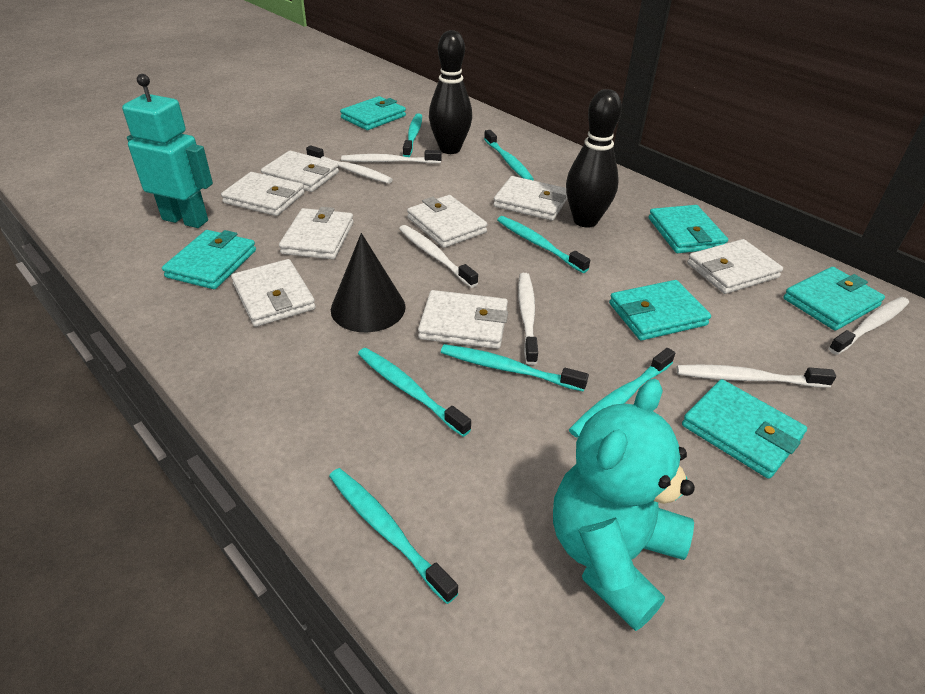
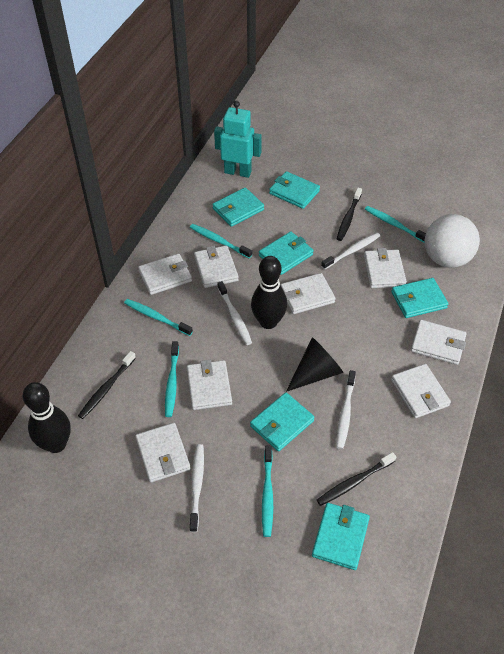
black toothbrush: 0 -> 3
turquoise teddy bear: 1 -> 0
turquoise toothbrush: 7 -> 5
white ball: 0 -> 1
white toothbrush: 6 -> 4

